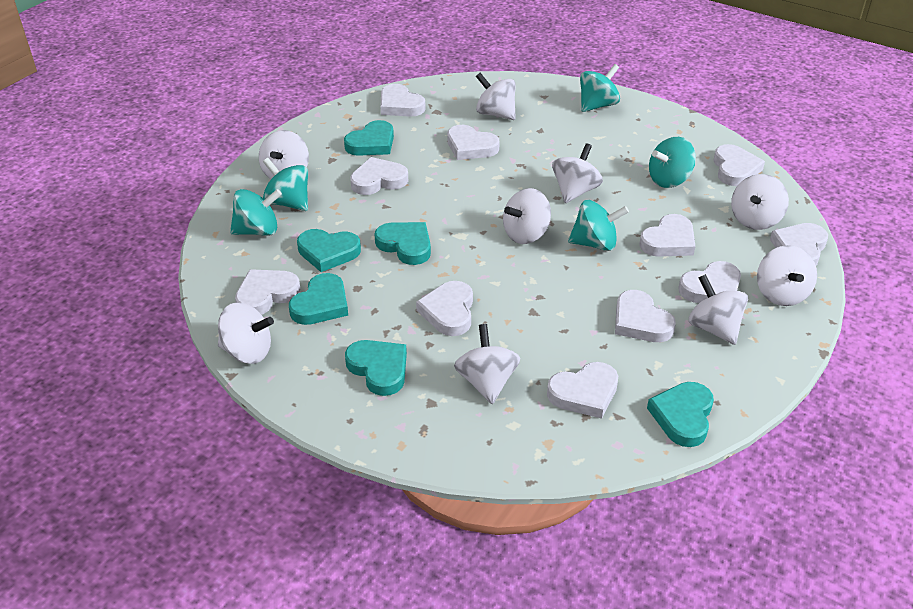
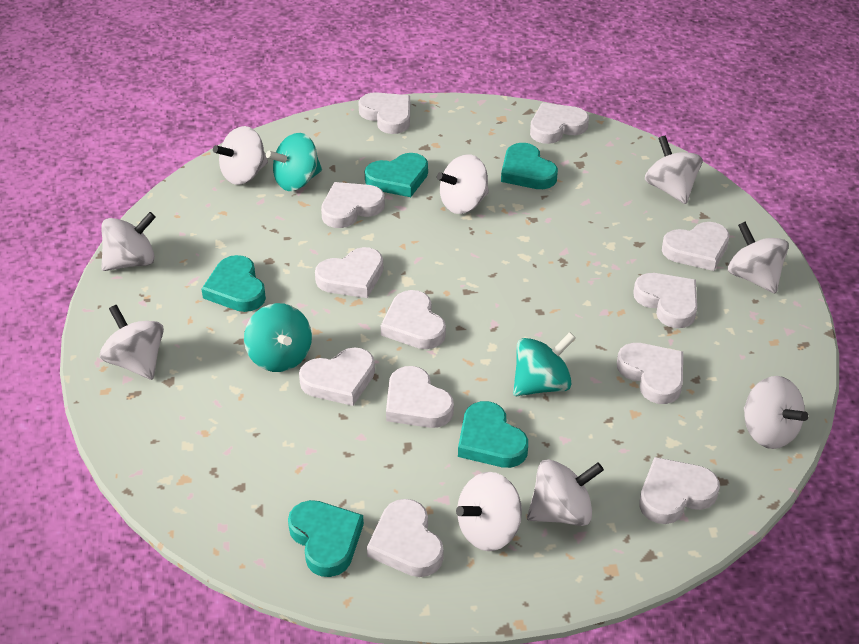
turquoise heart: 6 -> 5
turquoise spinning top: 5 -> 3
white heart: 11 -> 12

